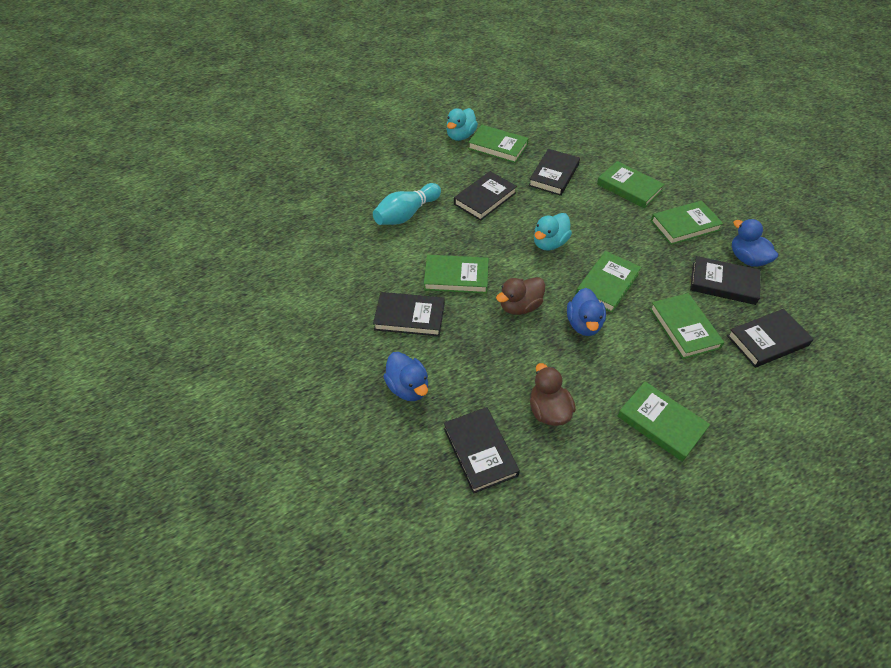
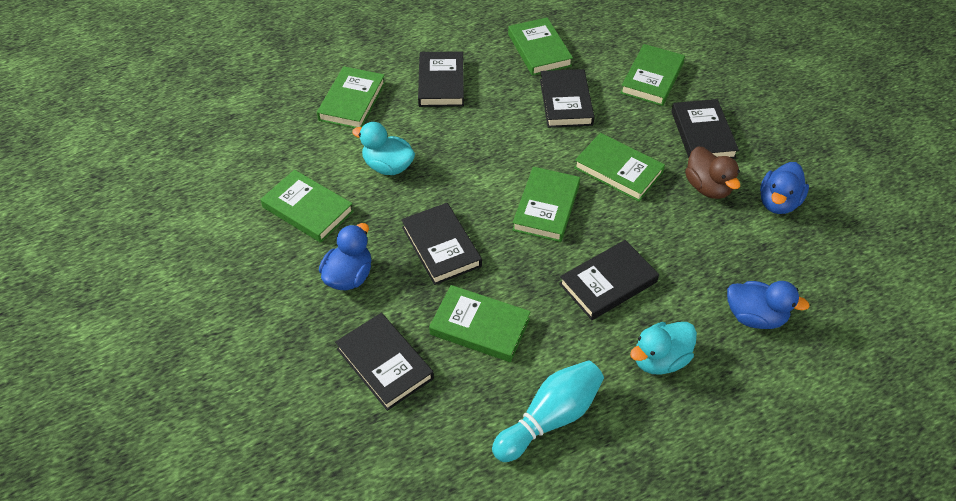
brown duck: 2 -> 1

